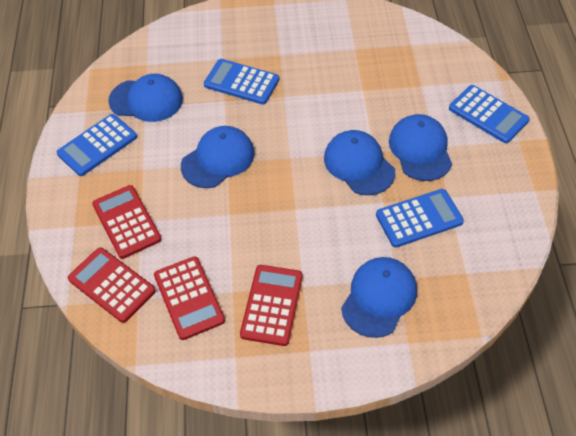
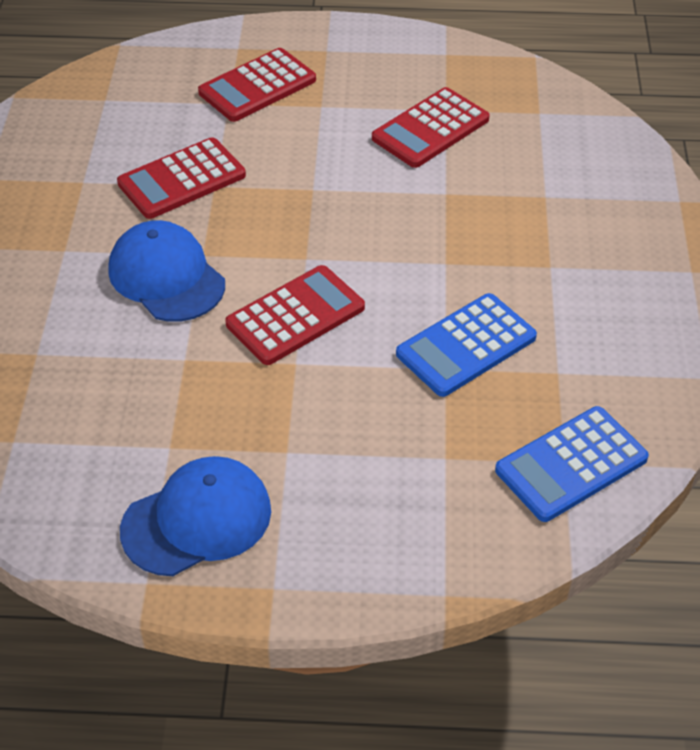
blue calculator: 4 -> 2
blue cap: 5 -> 2

